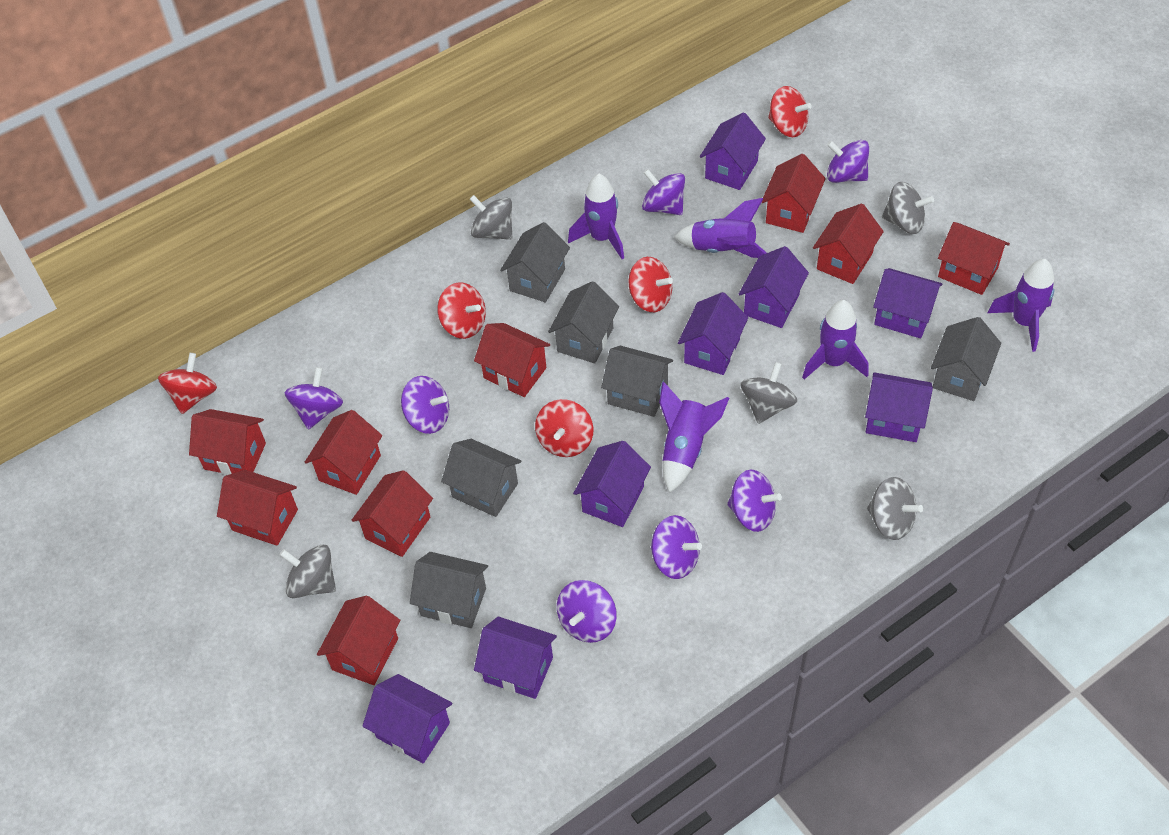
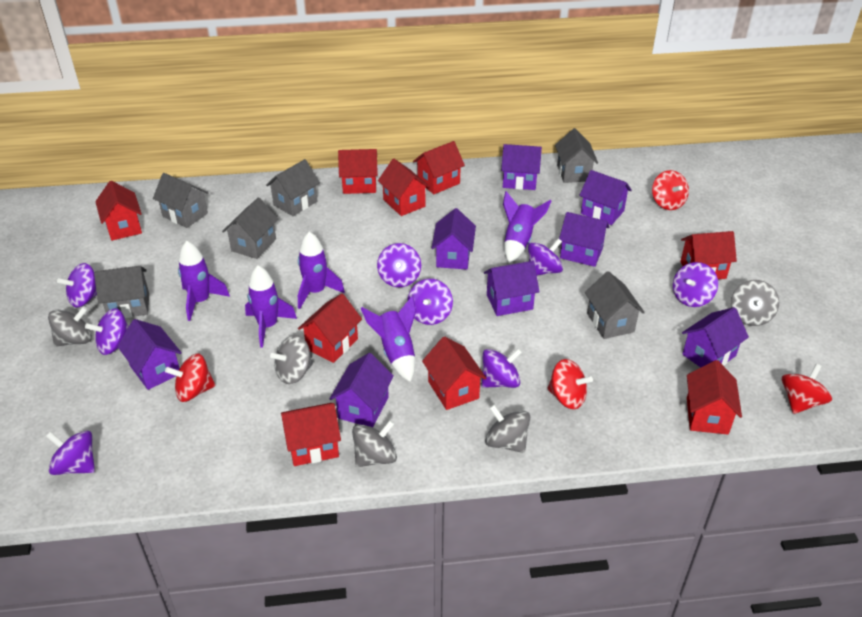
purple spinning top: 7 -> 8
red spinning top: 5 -> 4

